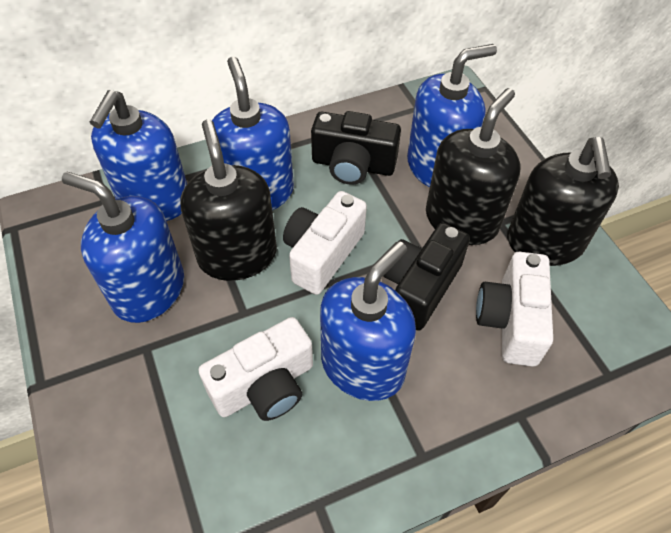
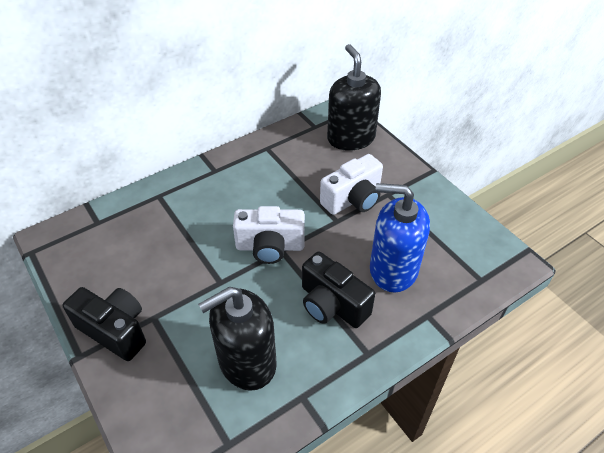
black soap dispenser: 3 -> 2
blue soap dispenser: 5 -> 1
white camera: 3 -> 2

